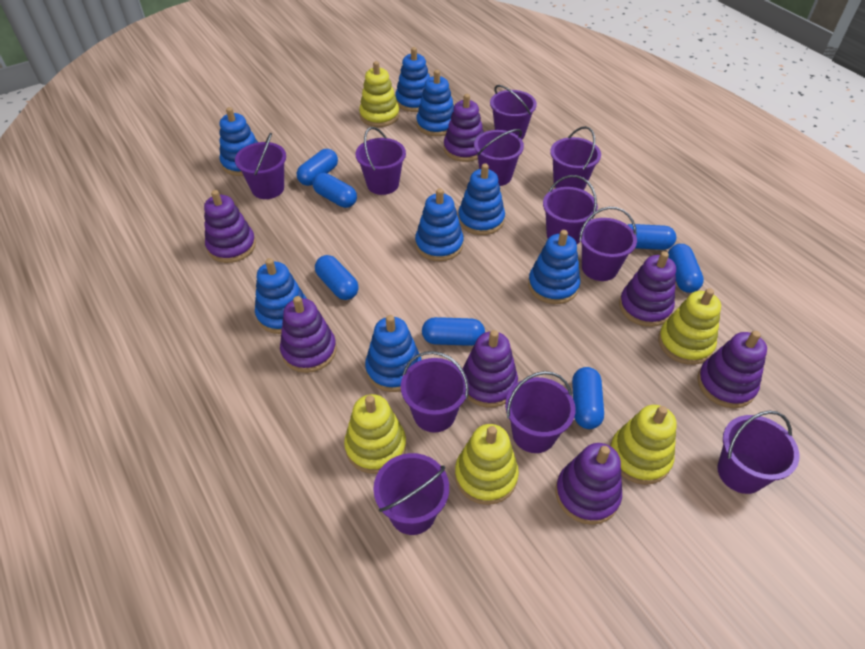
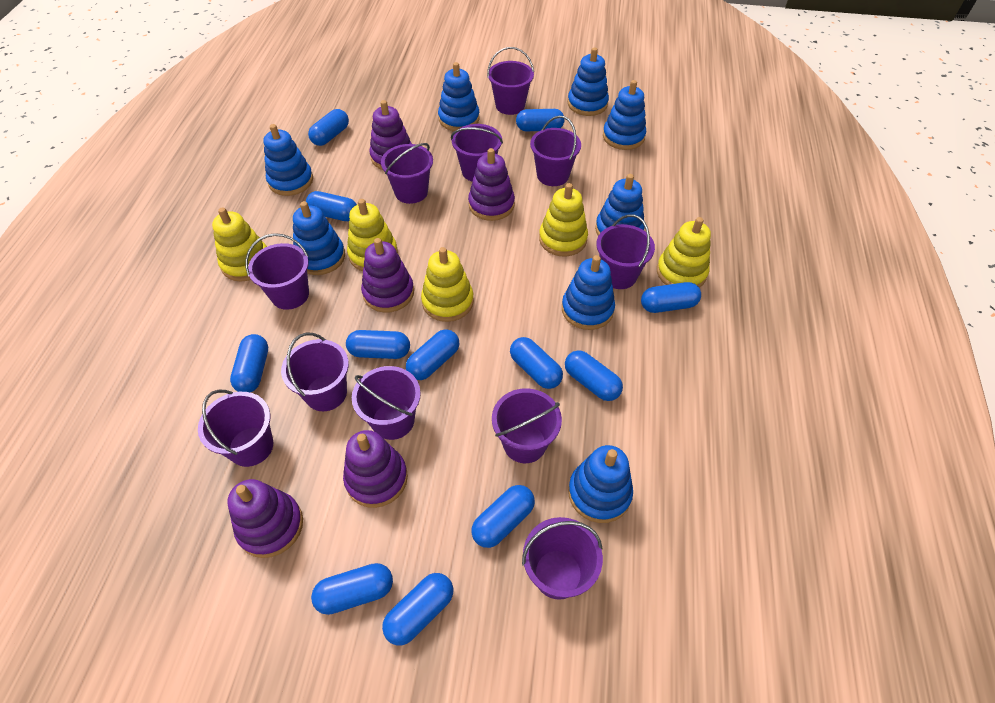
blue capsule: 7 -> 12
purple stacking toy: 7 -> 5

